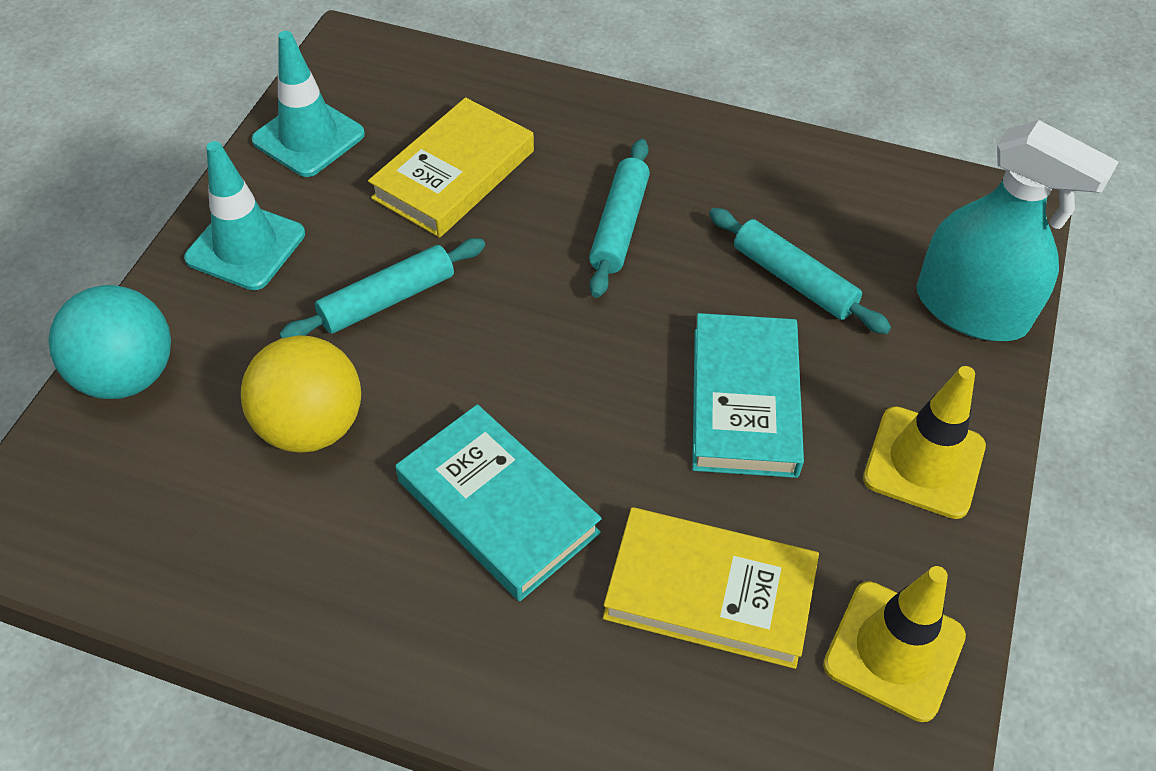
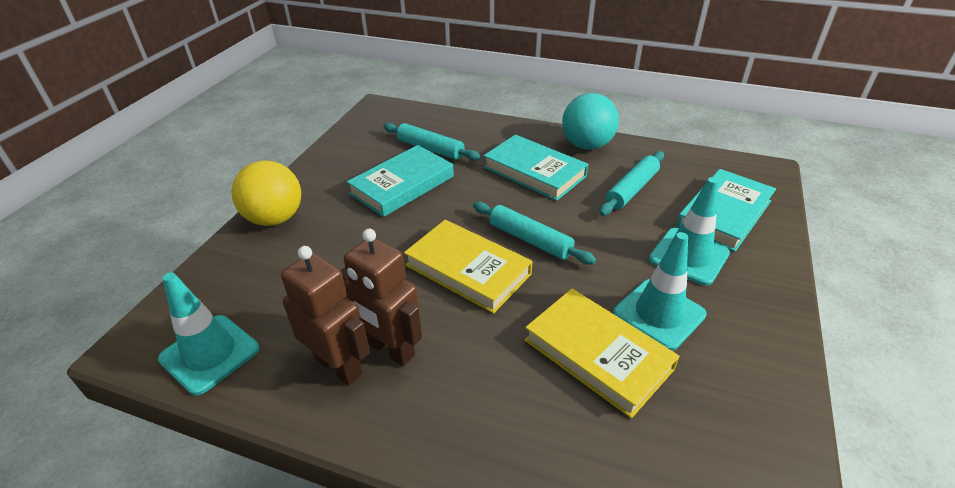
brown robot: 0 -> 2
turquoise book: 2 -> 3
turquoise spray bottle: 1 -> 0
turquoise traffic cone: 2 -> 3
yellow traffic cone: 2 -> 0

